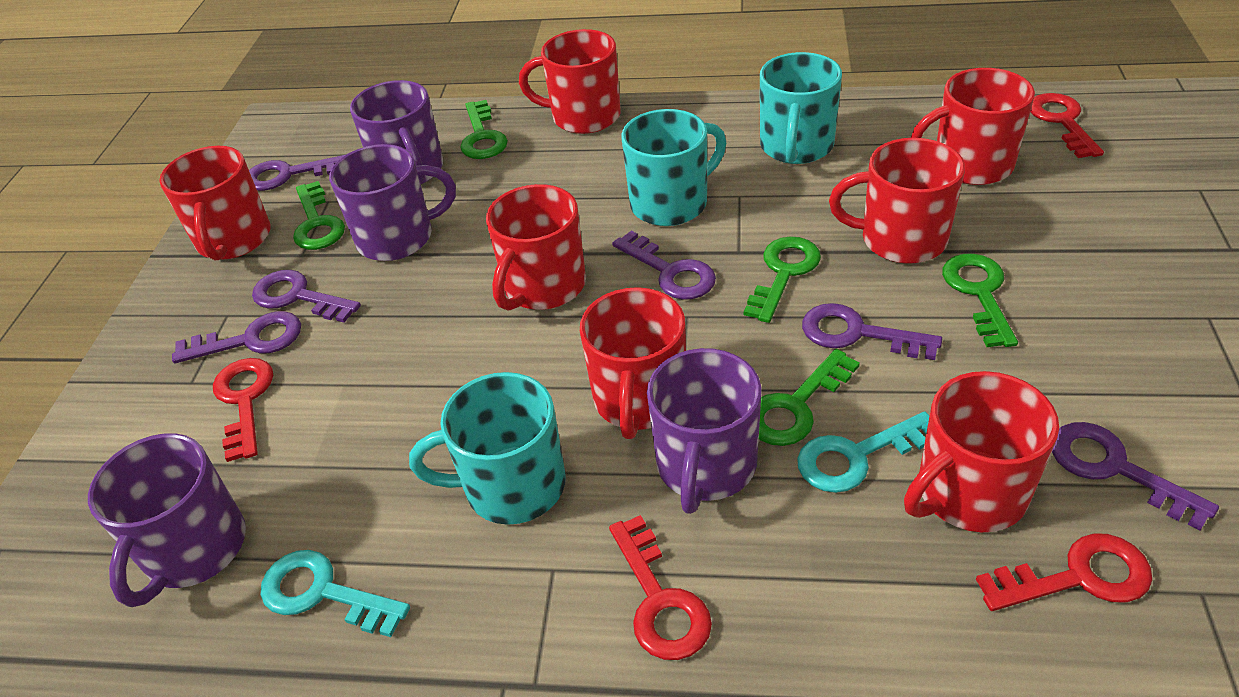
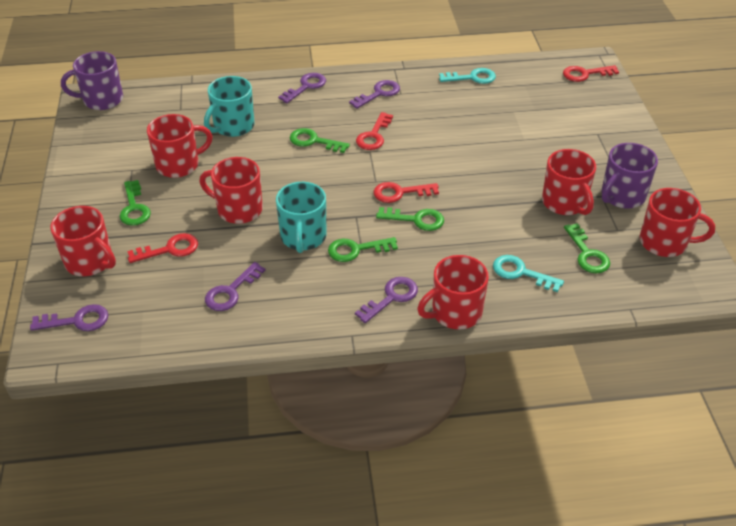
purple key: 6 -> 5
purple mug: 4 -> 2
red mug: 7 -> 6
turquoise mug: 3 -> 2

